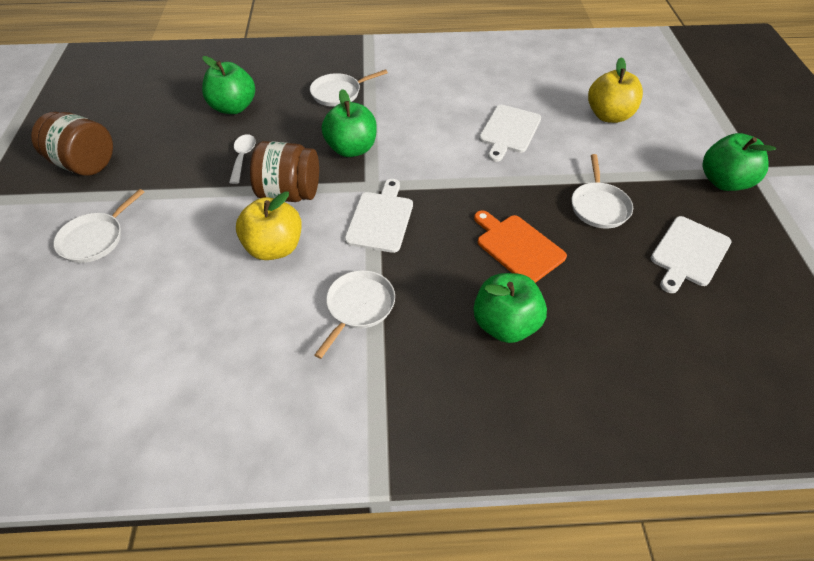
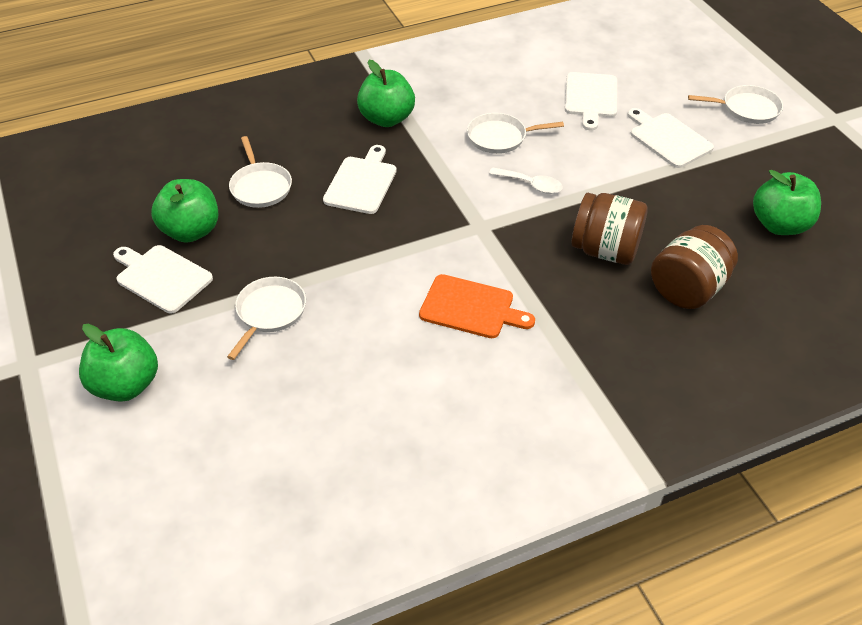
white cutting board: 3 -> 4
yellow apple: 2 -> 0

